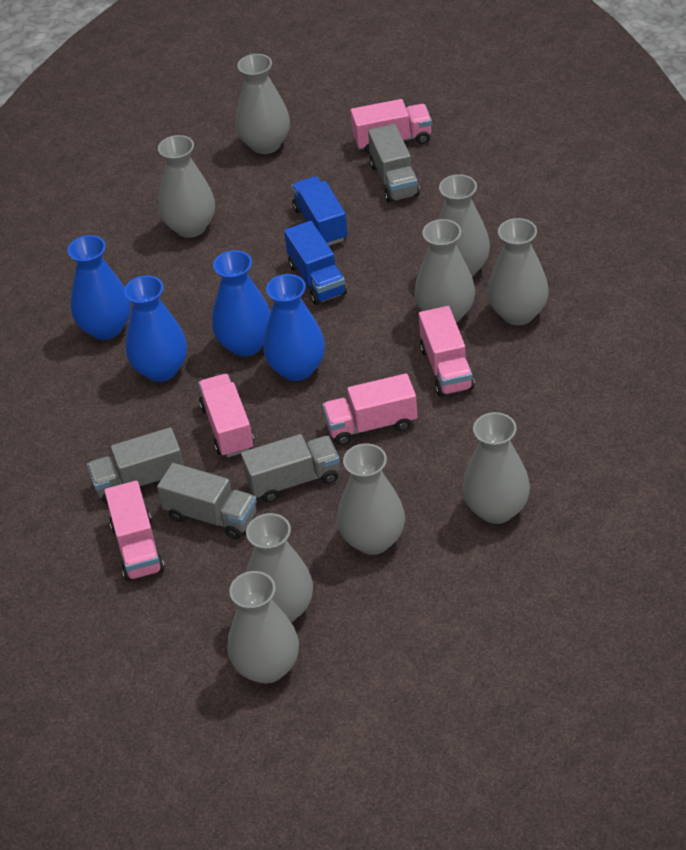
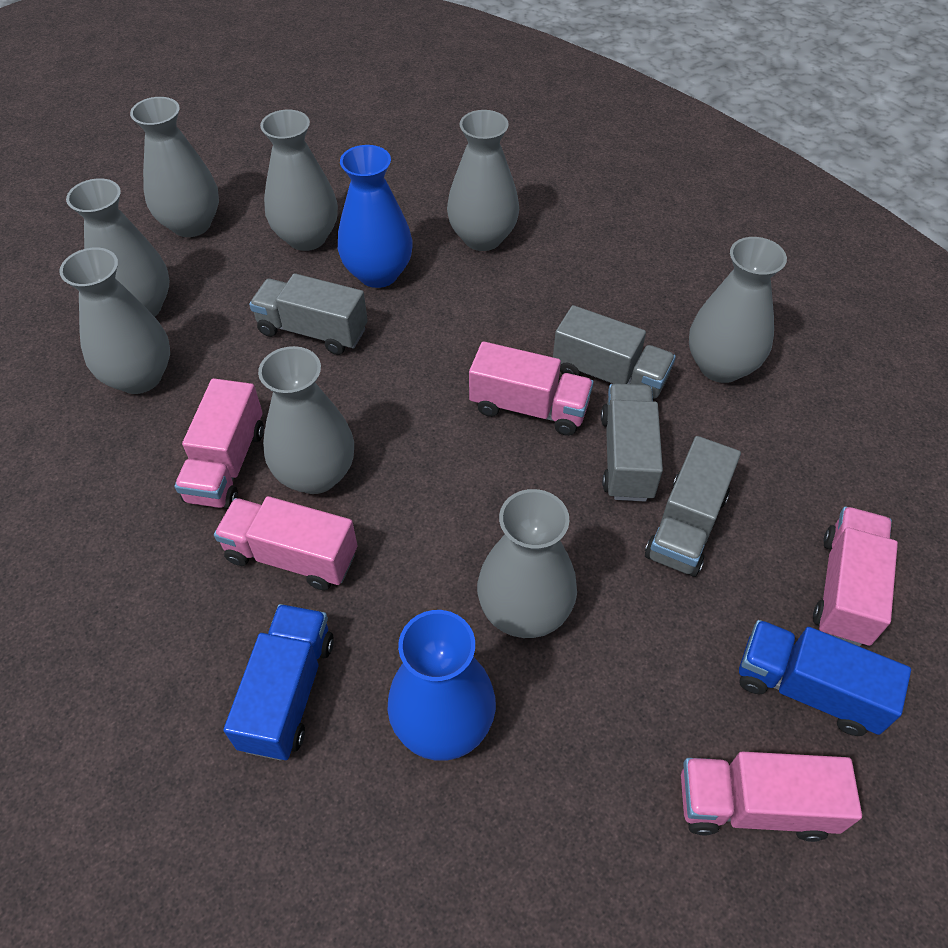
blue vase: 4 -> 2
grey vase: 9 -> 8

